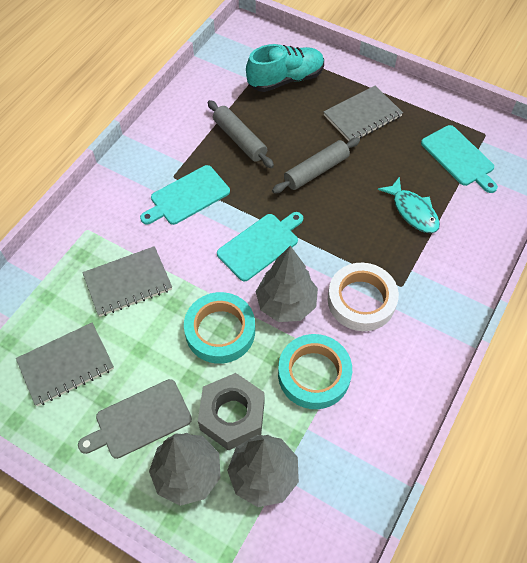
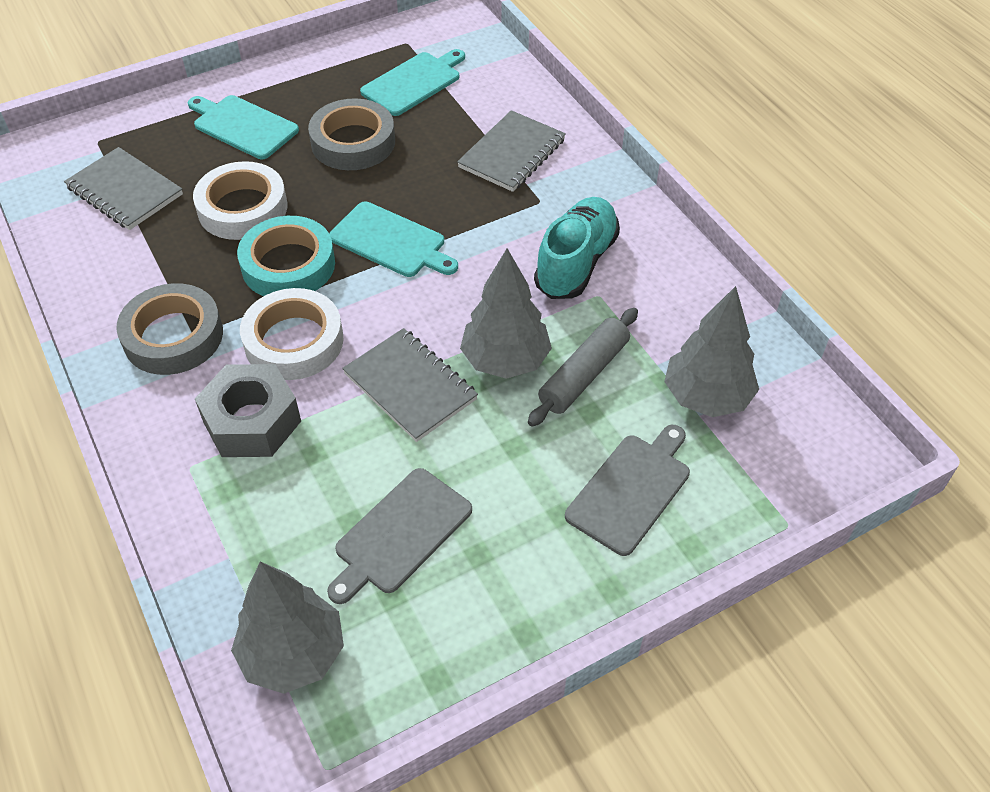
grey cutting board: 1 -> 2
grey rolling pin: 2 -> 1
grey tape: 0 -> 2
turquoise fish: 1 -> 0
turquoise tape: 2 -> 1
white tape: 1 -> 2

